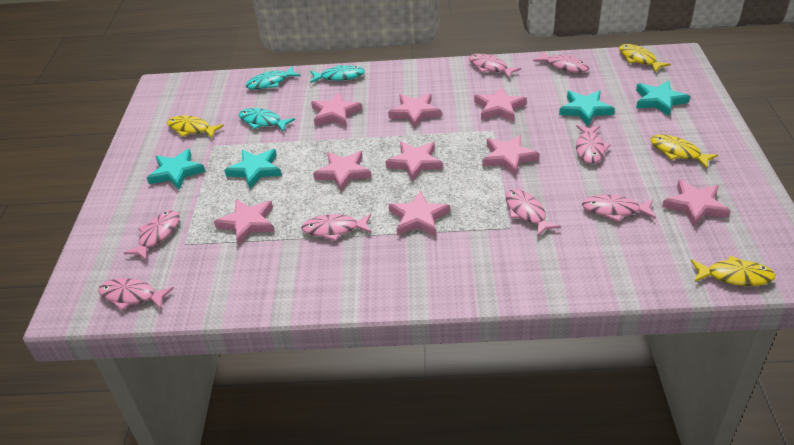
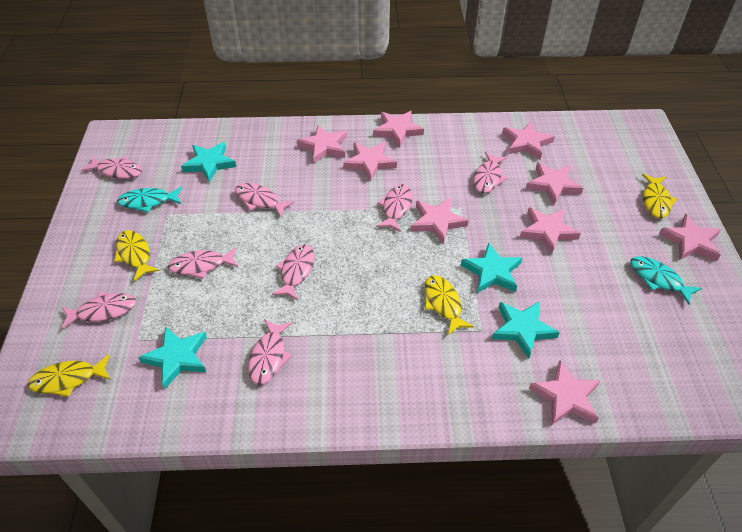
turquoise fish: 3 -> 2

